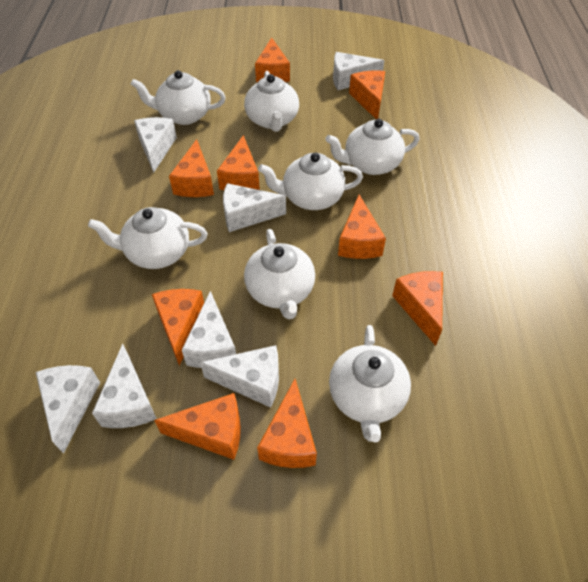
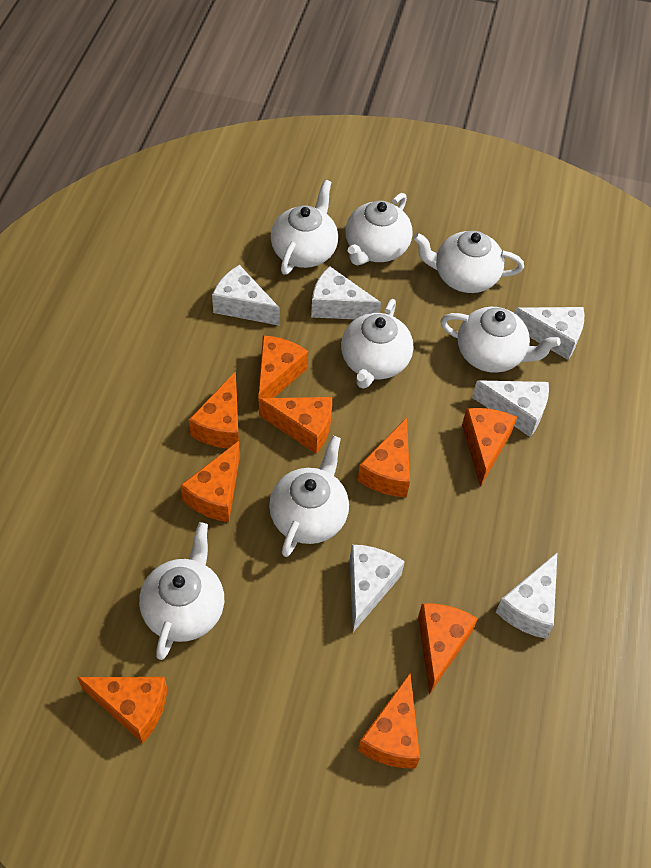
white cheese: 7 -> 6

